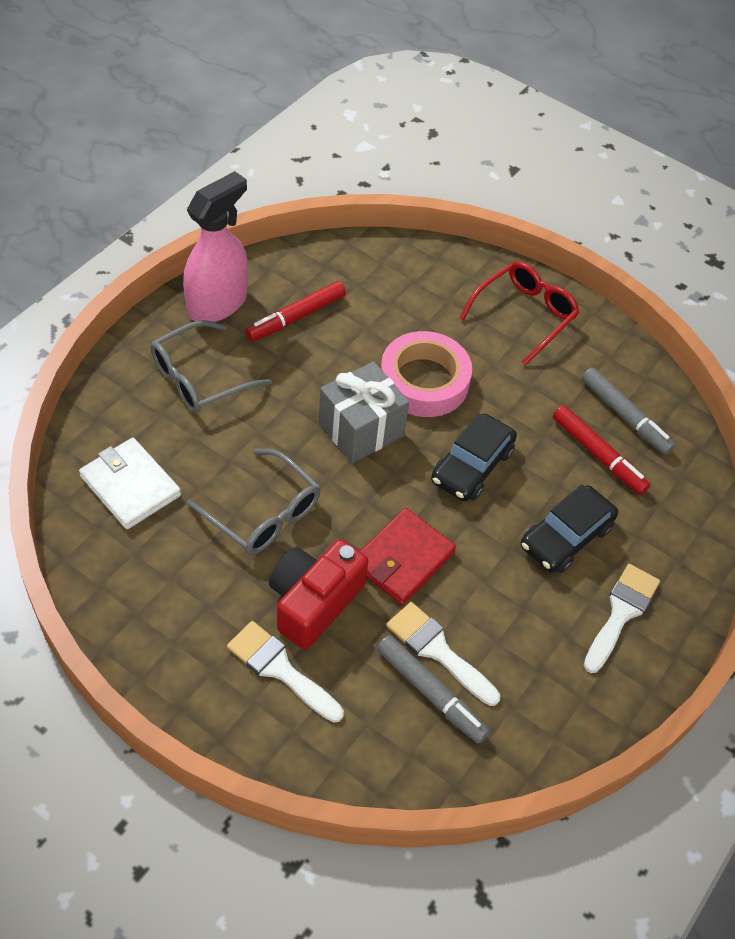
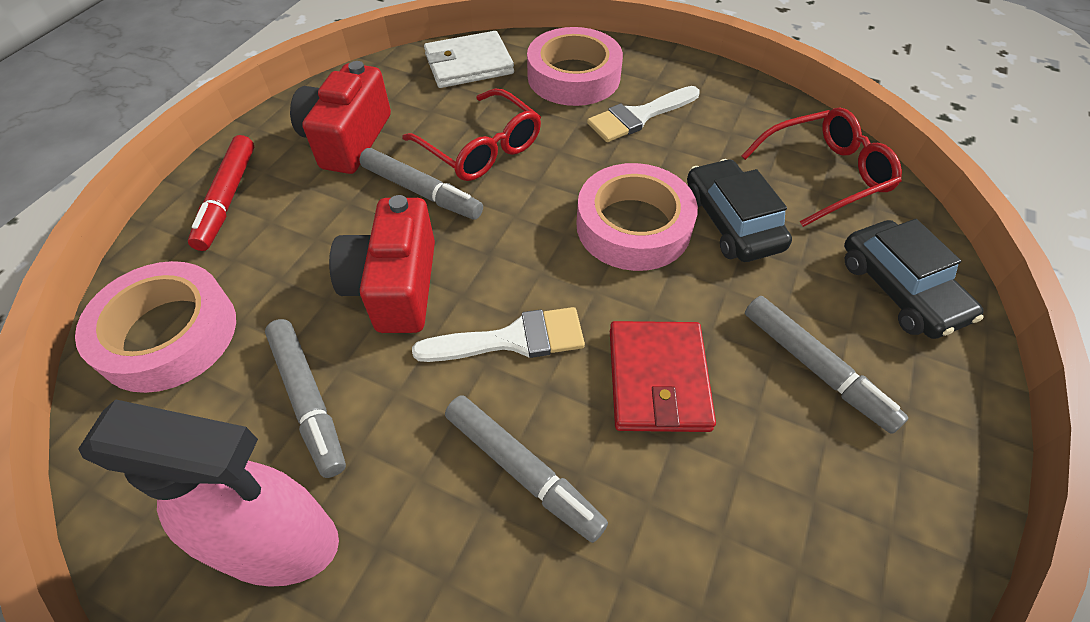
grey gift: 1 -> 0
grey glasses: 2 -> 0
grey marker: 2 -> 4
pink tape: 1 -> 3
red camera: 1 -> 2
red glasses: 1 -> 2
red marker: 2 -> 1
white brush: 3 -> 2

